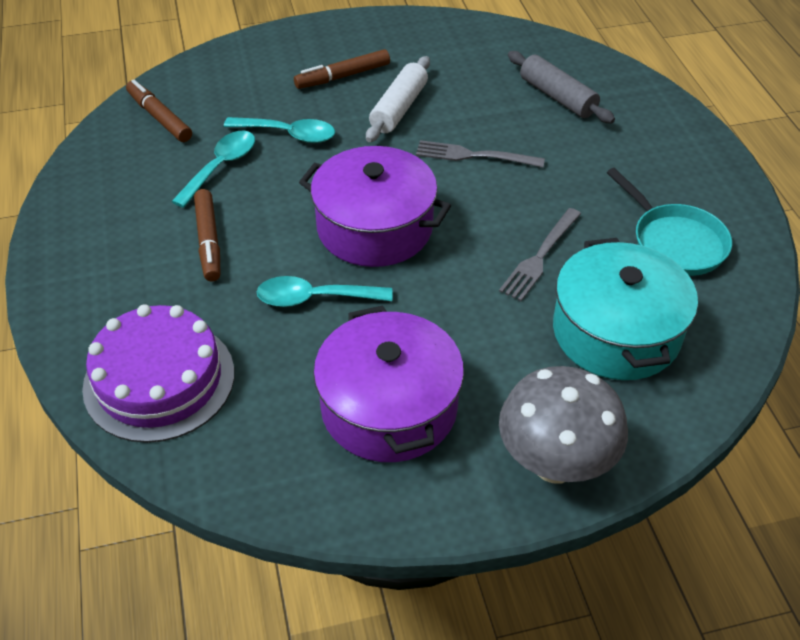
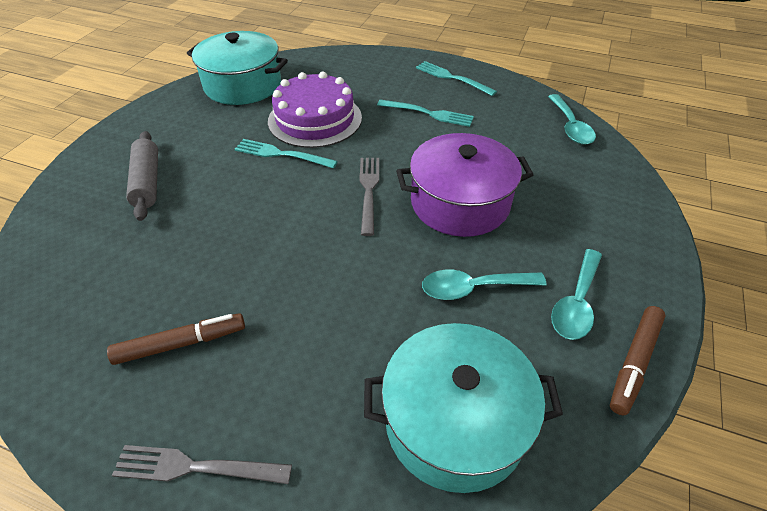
brown marker: 3 -> 2
grey mushroom: 1 -> 0
purple pot: 2 -> 1
turquoise fork: 0 -> 3
turquoise pan: 1 -> 0
turquoise pot: 1 -> 2
white rolling pin: 1 -> 0

